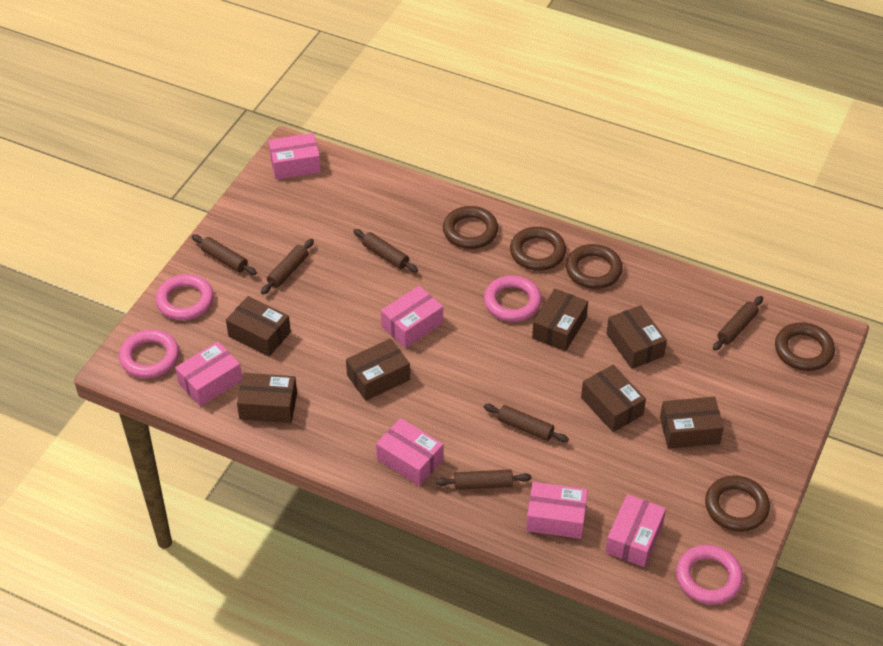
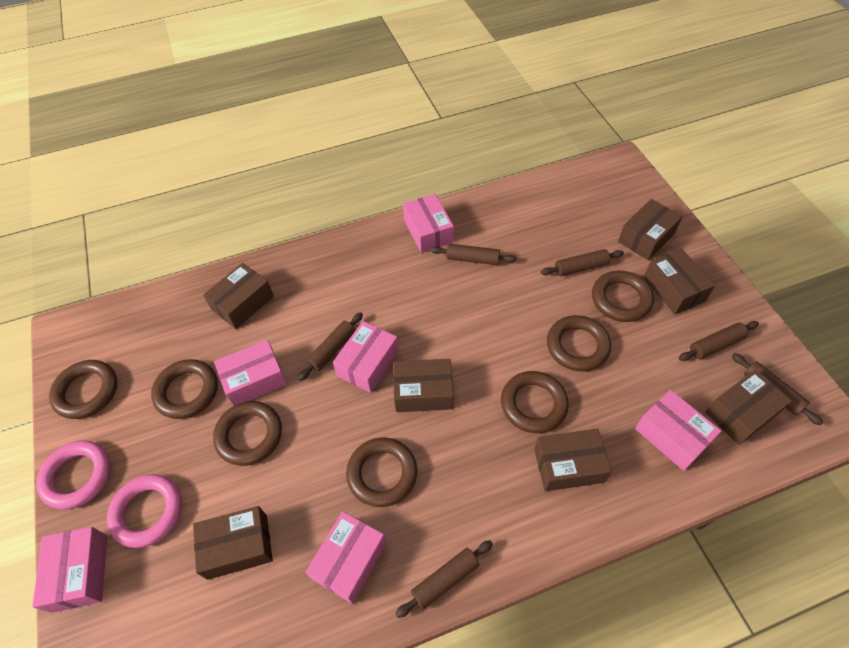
brown ring: 5 -> 7
pink ring: 4 -> 2

